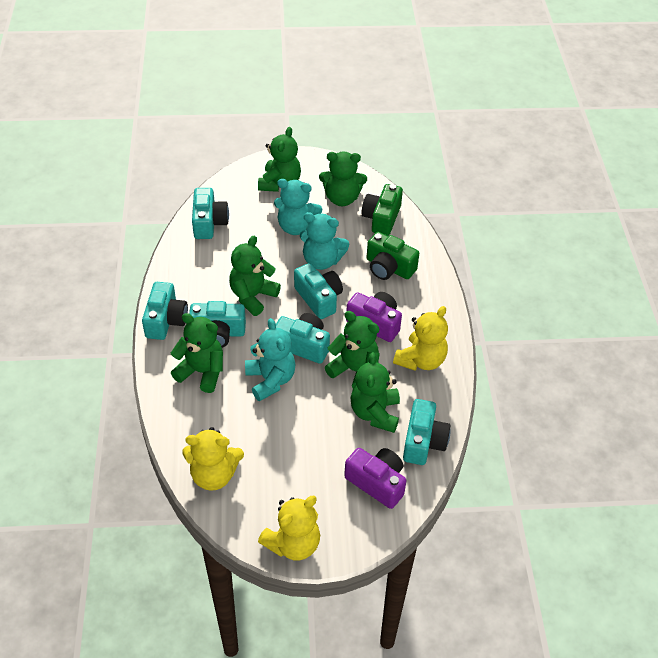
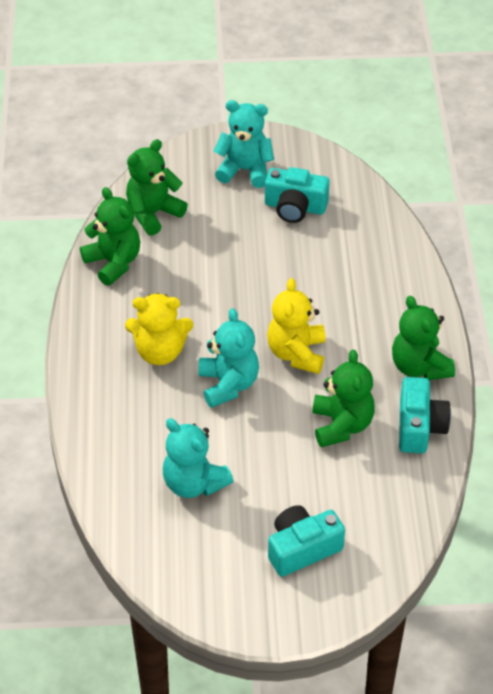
green camera: 2 -> 0
green teddy bear: 6 -> 4
purple camera: 2 -> 0
turquoise camera: 6 -> 3
yellow teddy bear: 3 -> 2

